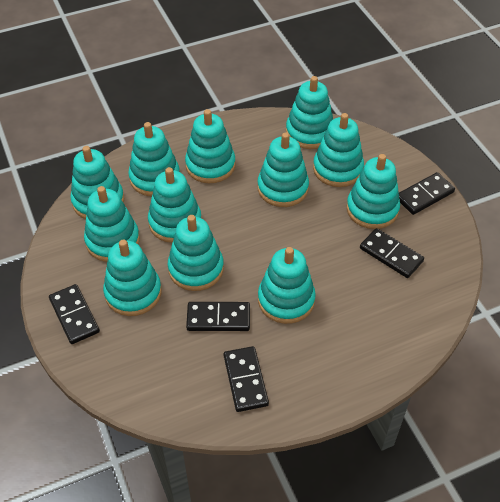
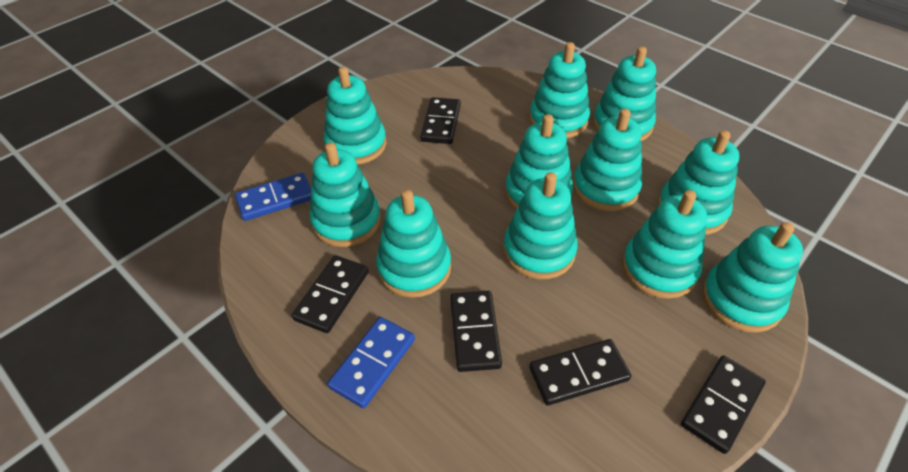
blue domino: 0 -> 2
turquoise stacking toy: 12 -> 11

